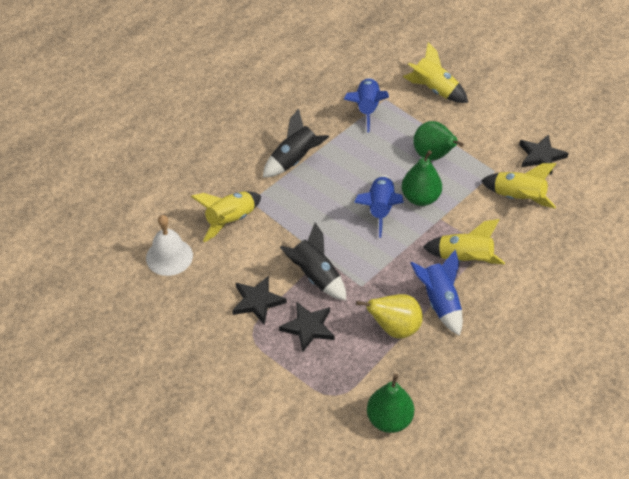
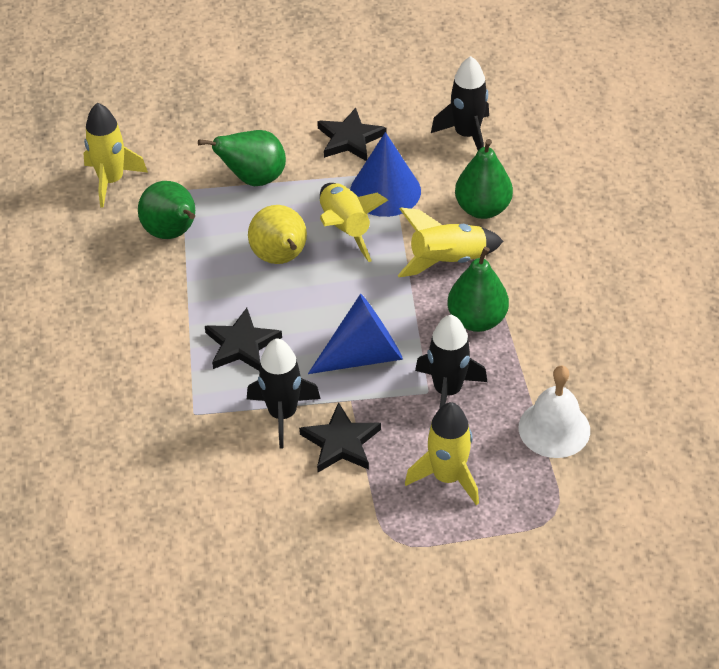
black rocket: 2 -> 3
blue cone: 0 -> 2
blue rocket: 3 -> 0
green pear: 3 -> 4

